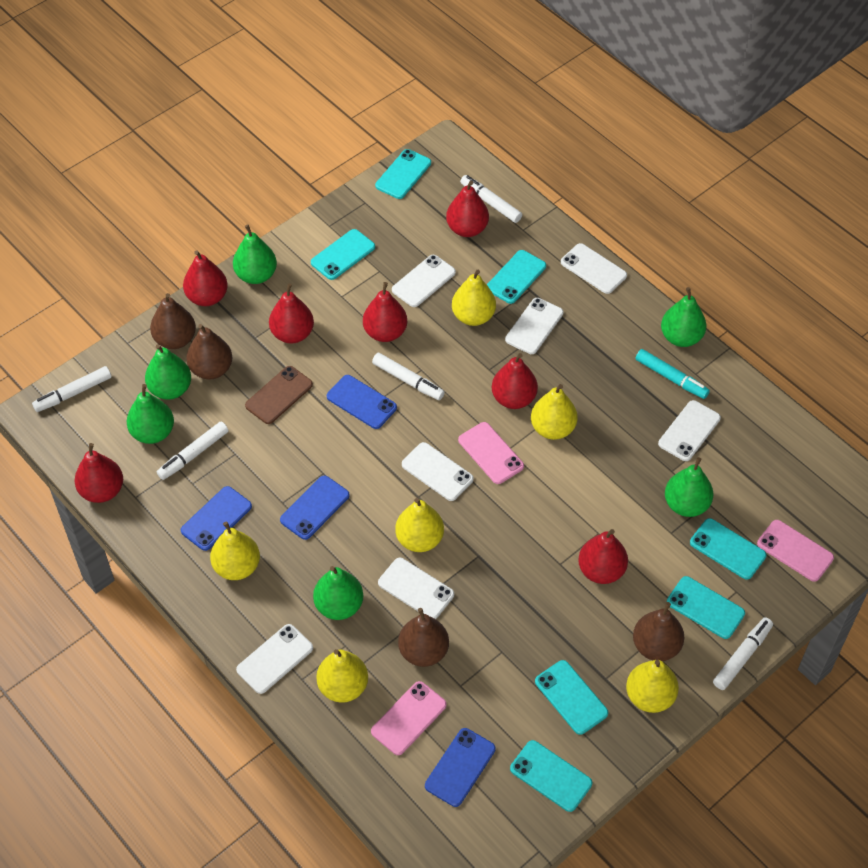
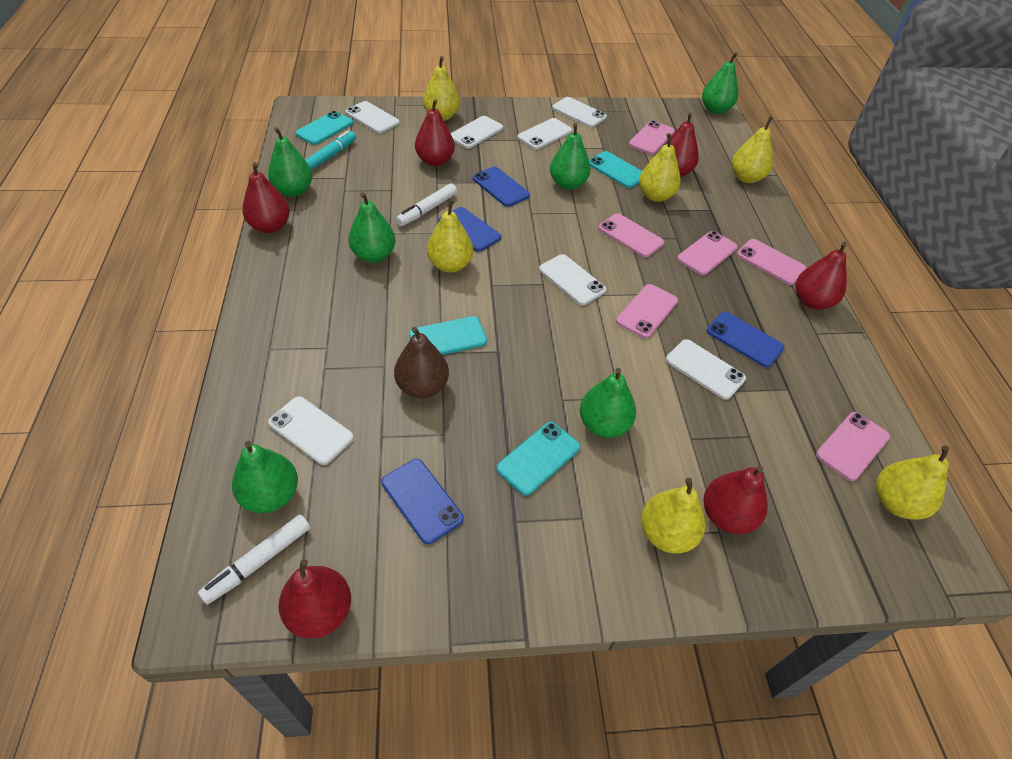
brown pear: 4 -> 1
brown phone: 1 -> 0
pink phone: 3 -> 6
red pear: 7 -> 6
turquoise phone: 7 -> 4
white marker: 5 -> 2

